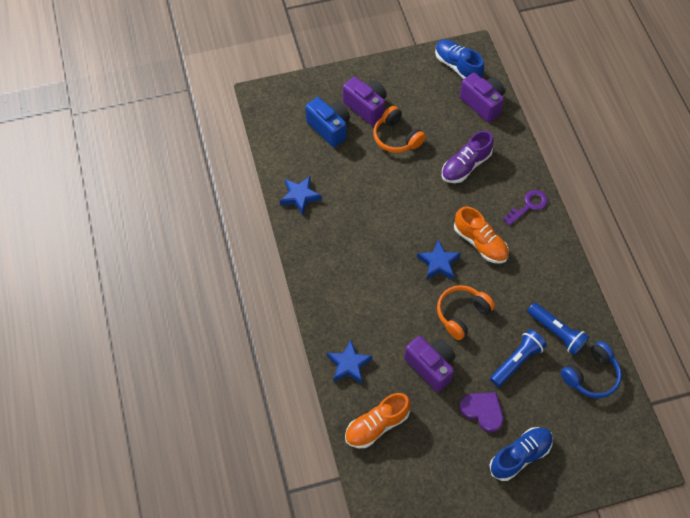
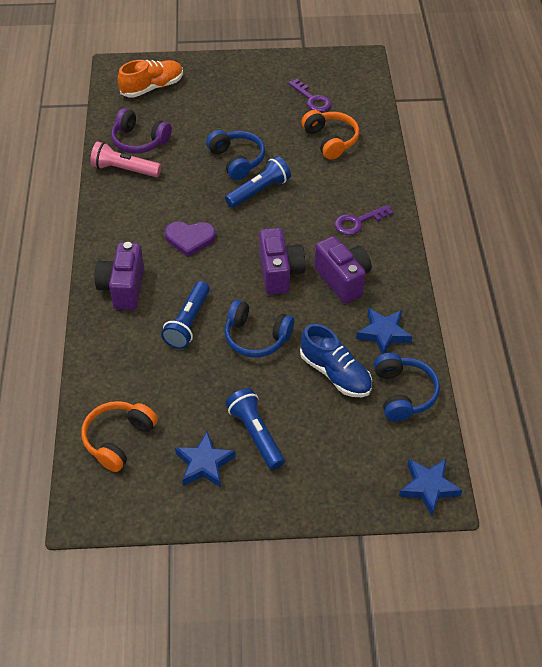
blue camera: 1 -> 0
blue flashlight: 2 -> 3
blue headphones: 1 -> 3
blue shoe: 2 -> 1
orange shoe: 2 -> 1
pink flashlight: 0 -> 1
purple headphones: 0 -> 1
purple key: 1 -> 2
purple shoe: 1 -> 0

